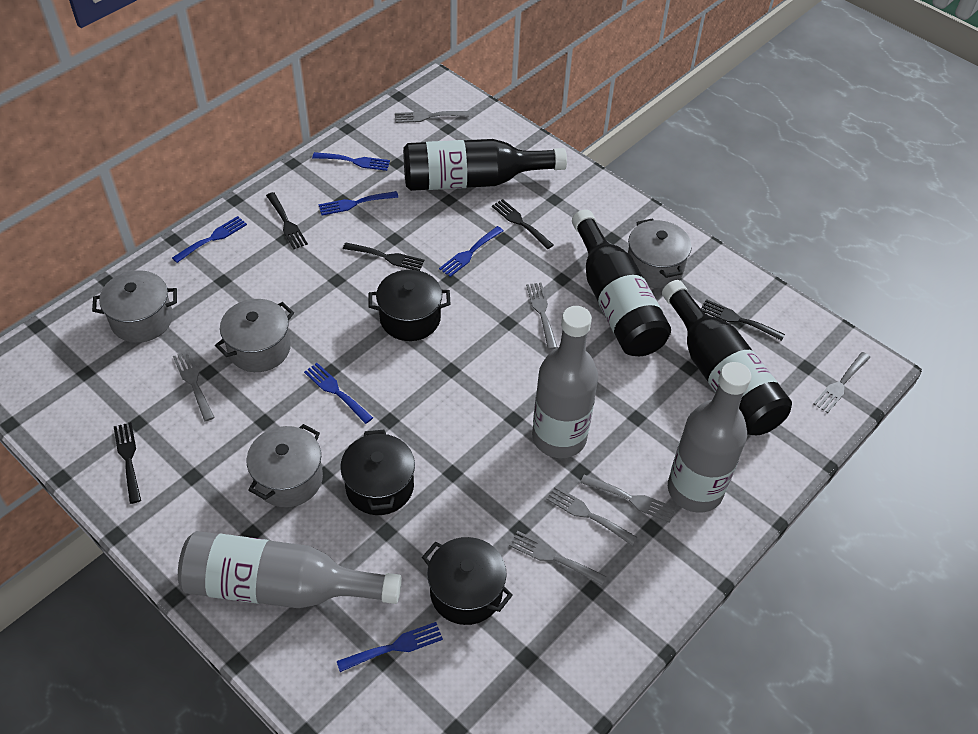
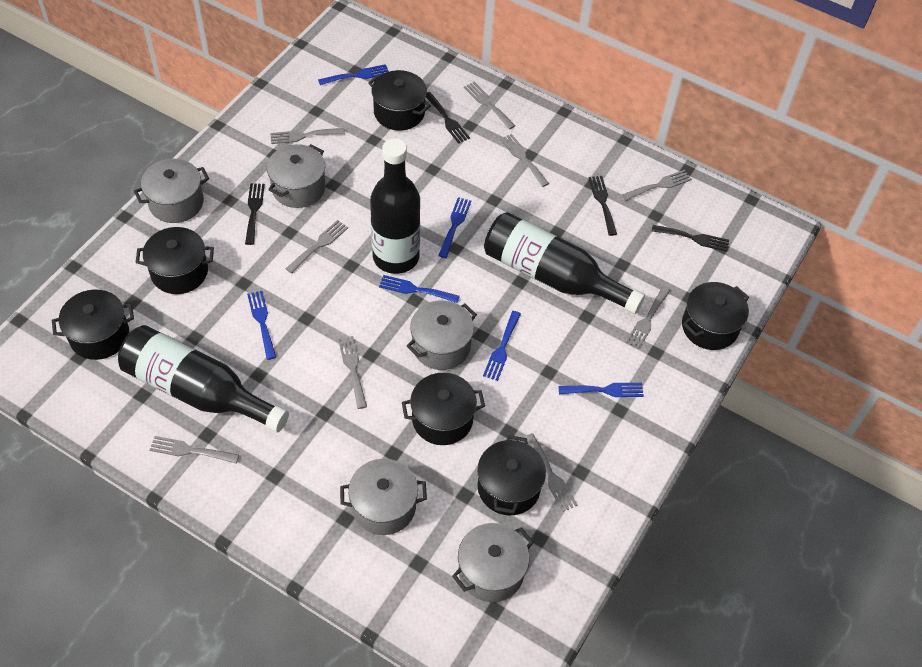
black fork: 5 -> 4
black pot: 3 -> 6
grey bottle: 3 -> 0
grey fork: 7 -> 9
grey pot: 4 -> 5

